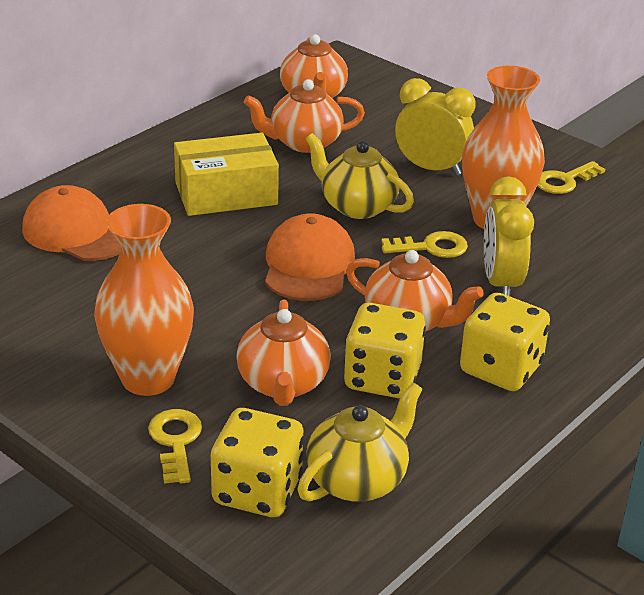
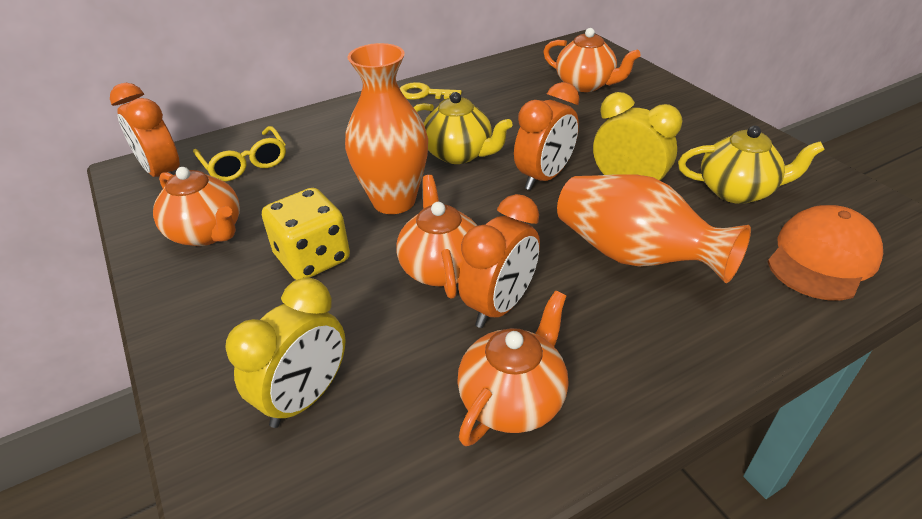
orange cap: 2 -> 1
orange clock: 0 -> 3
yellow box: 1 -> 0
yellow dice: 3 -> 1
yellow glasses: 0 -> 1
yellow key: 3 -> 1

